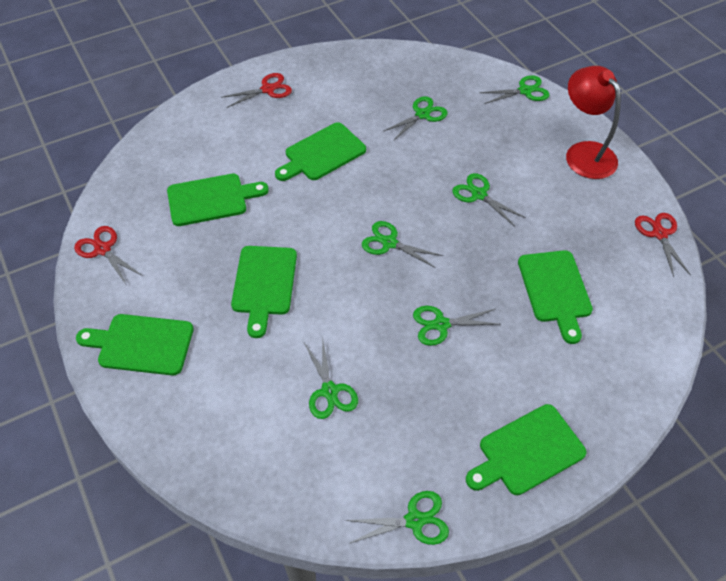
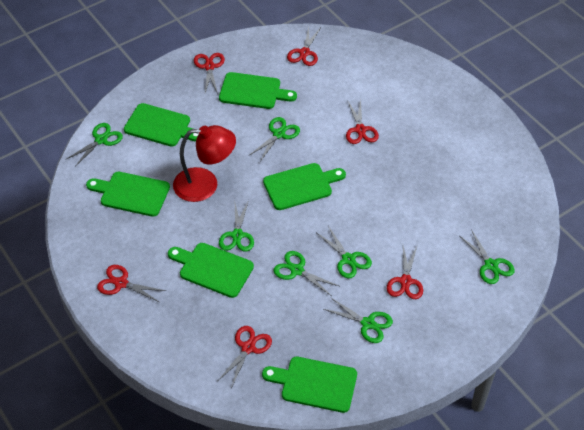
red scissors: 3 -> 6

